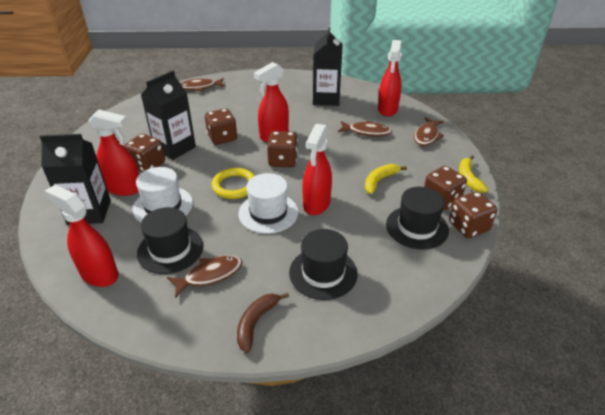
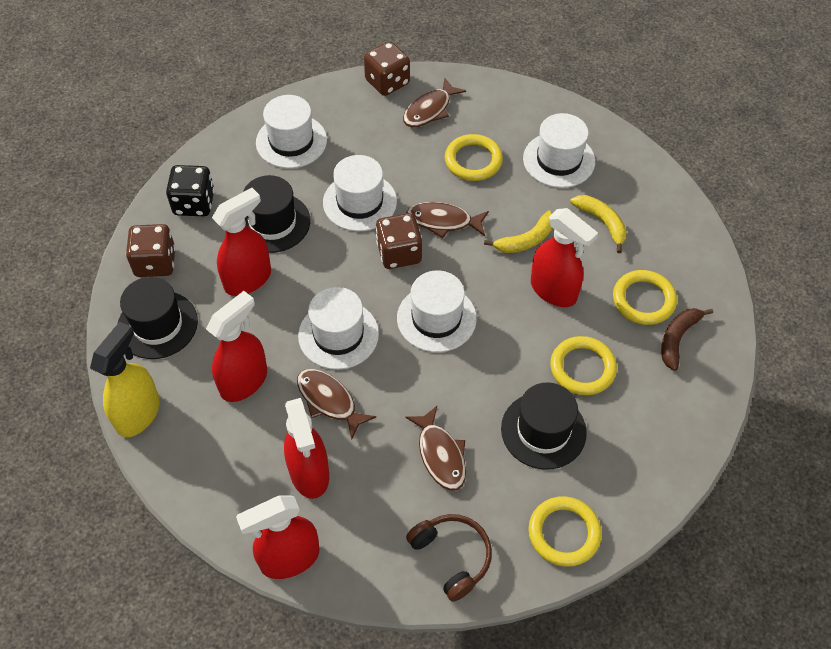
black carton: 3 -> 0
black dice: 0 -> 1
brown dice: 5 -> 3
brown headphones: 0 -> 1
white hat: 2 -> 5
yellow ring: 1 -> 4
yellow spray bottle: 0 -> 1

